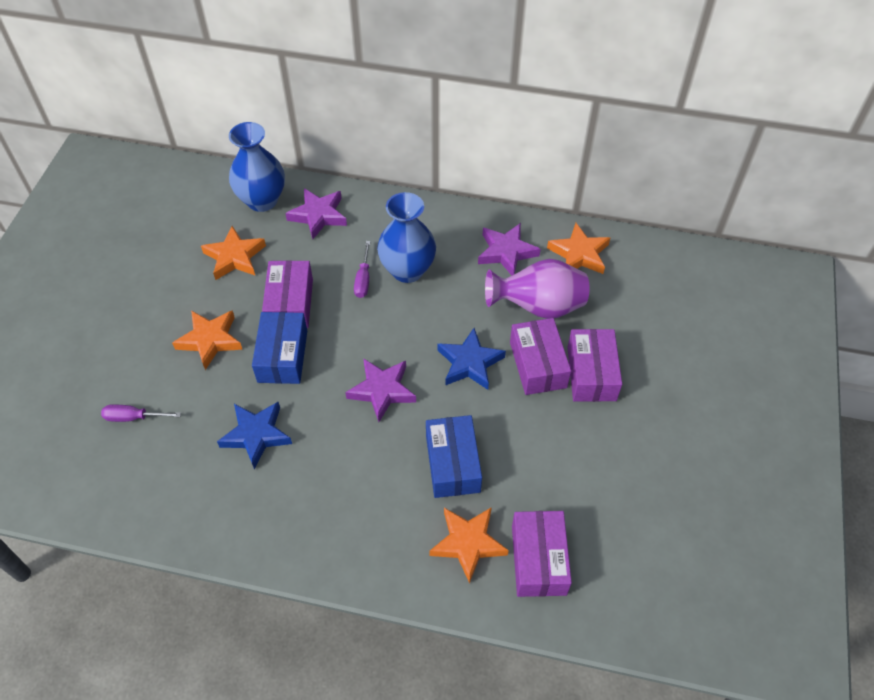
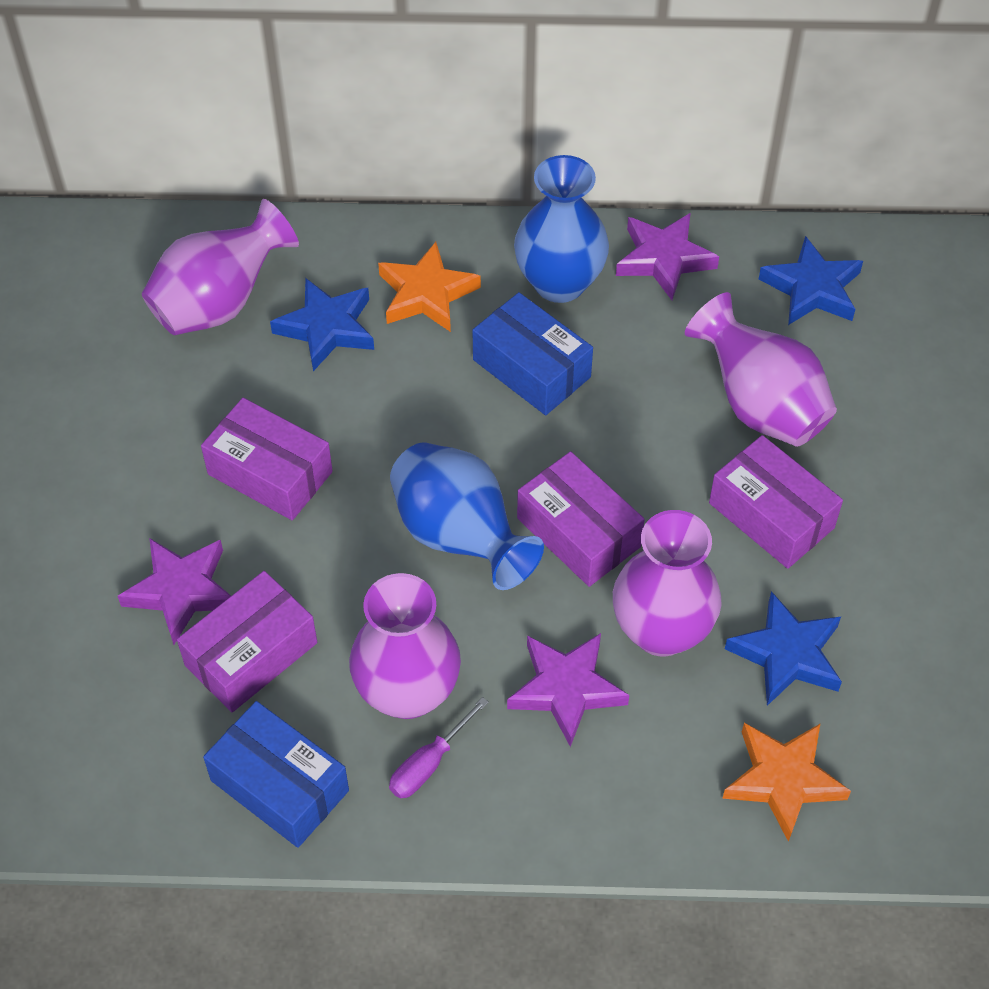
blue star: 2 -> 3
orange star: 4 -> 2
purple screwdriver: 2 -> 1
purple vase: 1 -> 4

